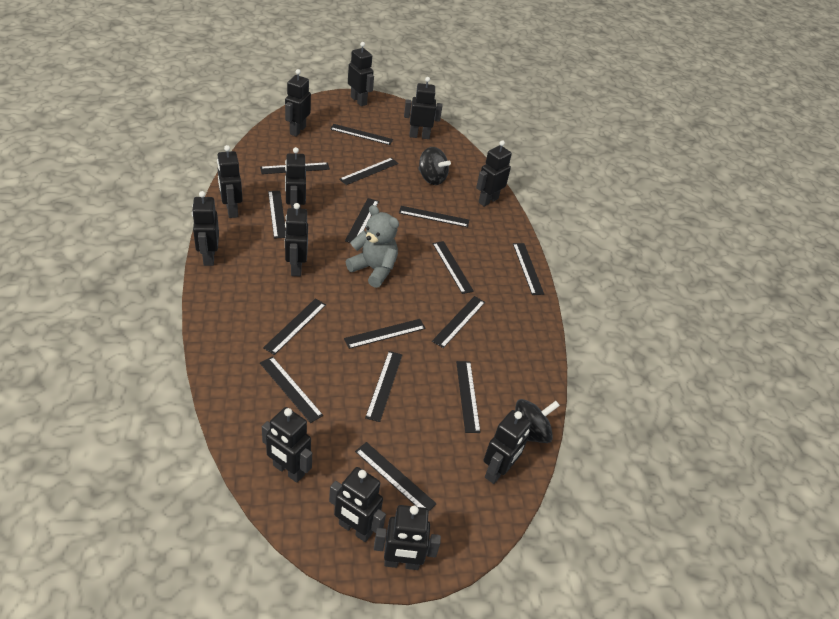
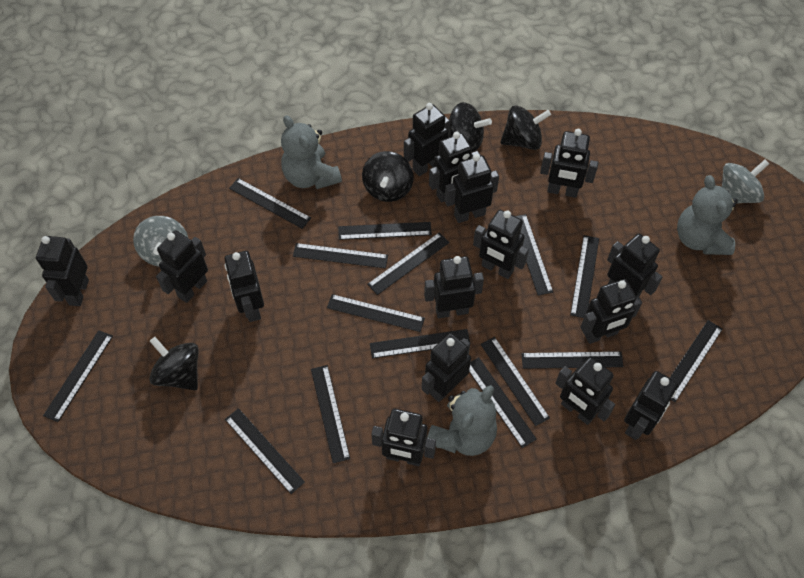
black robot: 12 -> 15
black spinning top: 2 -> 4
grey spinning top: 0 -> 2
grey teddy bear: 1 -> 3

